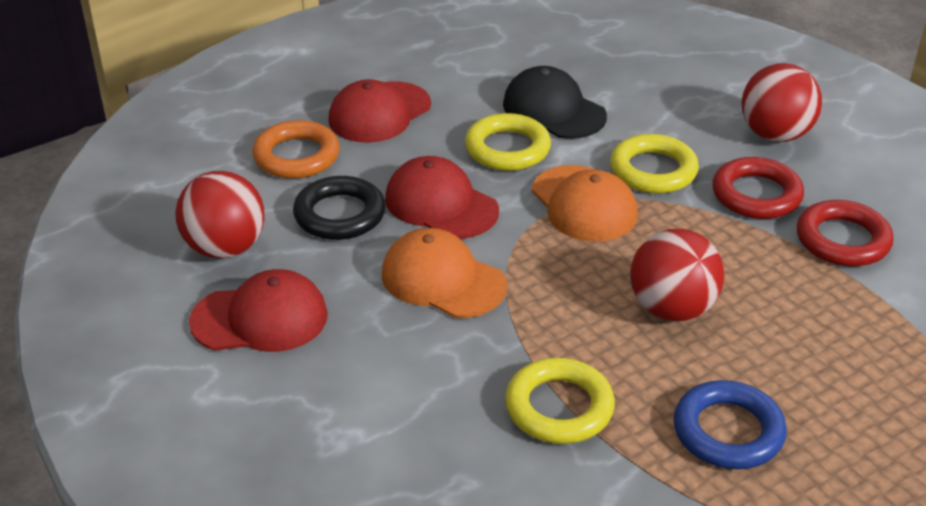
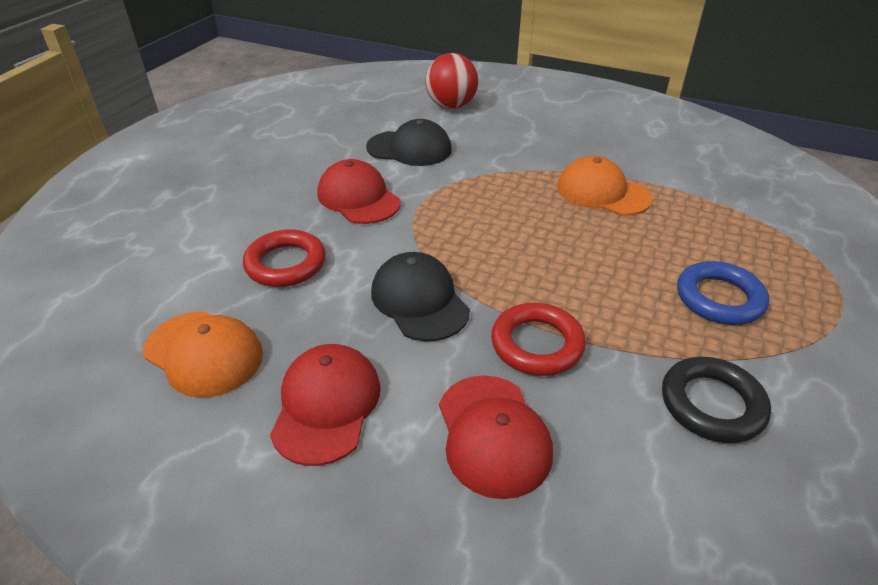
black cap: 1 -> 2
orange ring: 1 -> 0
red ball: 3 -> 1
yellow ring: 3 -> 0

